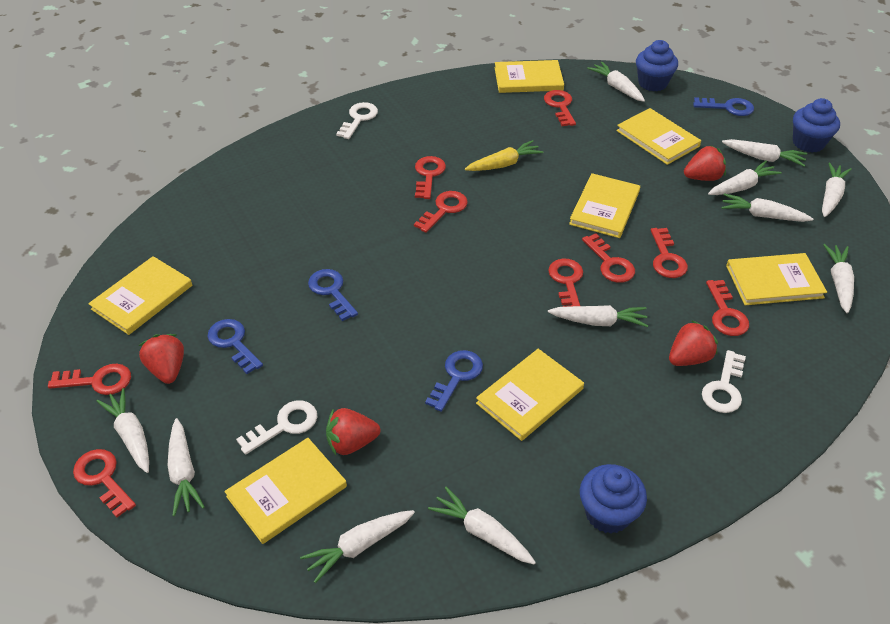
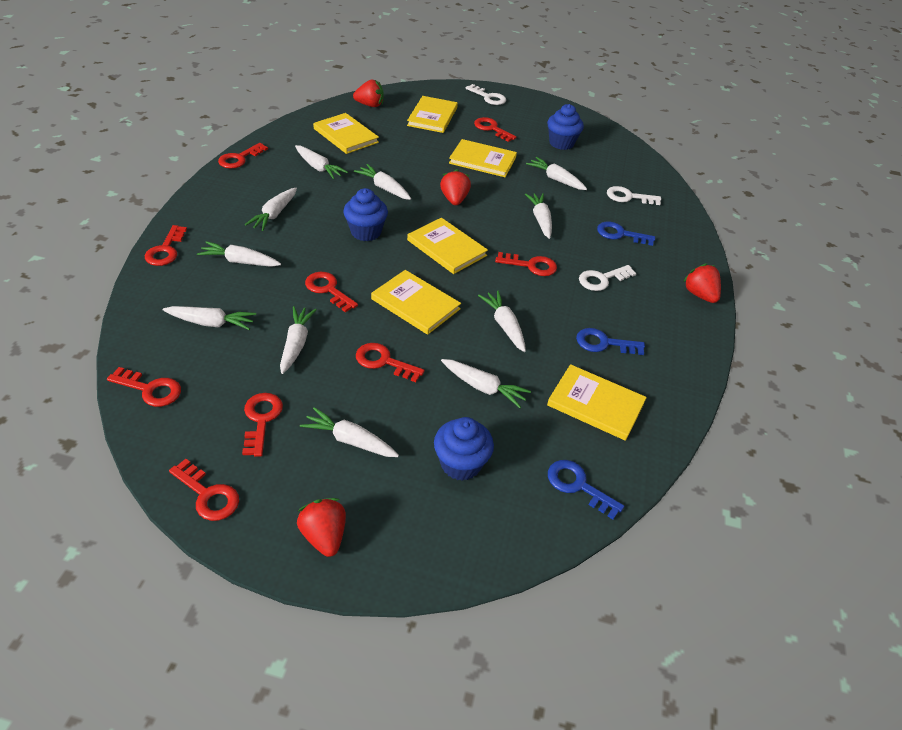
blue key: 4 -> 3
yellow book: 7 -> 6
yellow carrot: 1 -> 0

